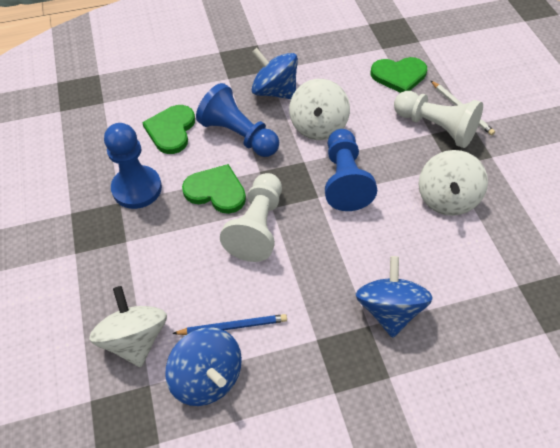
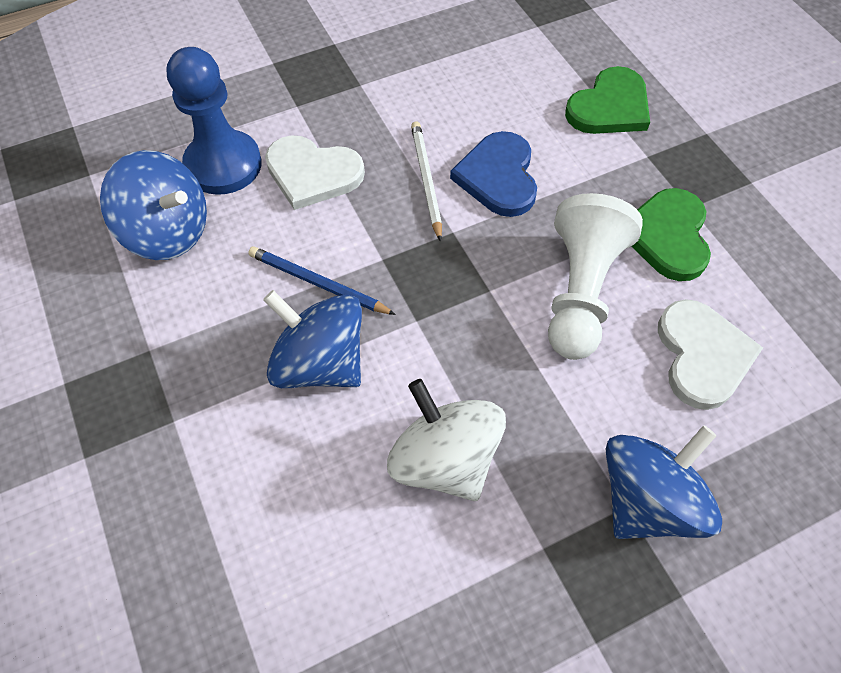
blue heart: 0 -> 1
blue pawn: 3 -> 1
green heart: 3 -> 2
white heart: 0 -> 2
white pawn: 2 -> 1
white spinning top: 3 -> 1

